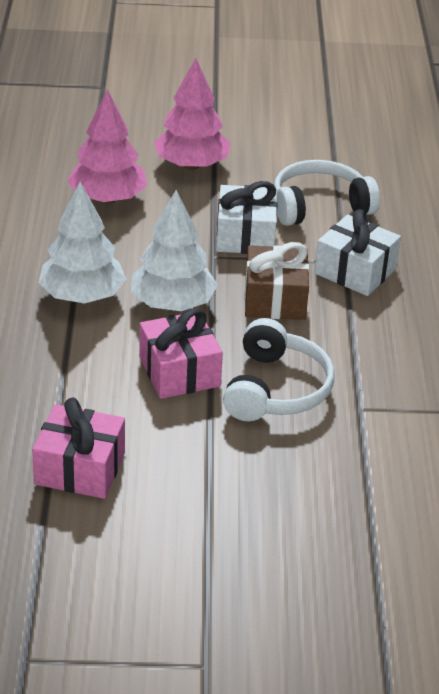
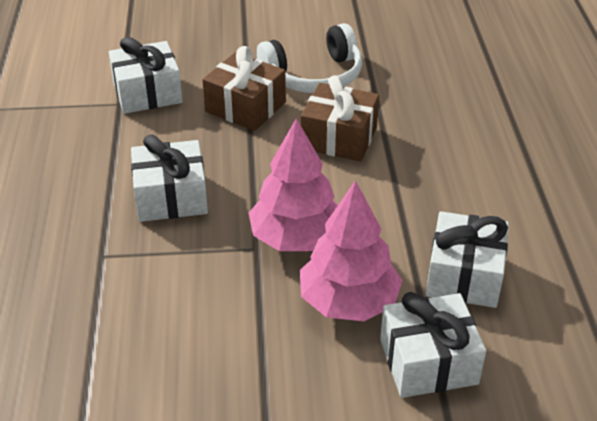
brown gift: 1 -> 2
pink gift: 2 -> 0
white gift: 2 -> 4
white headphones: 2 -> 1
white tree: 2 -> 0

